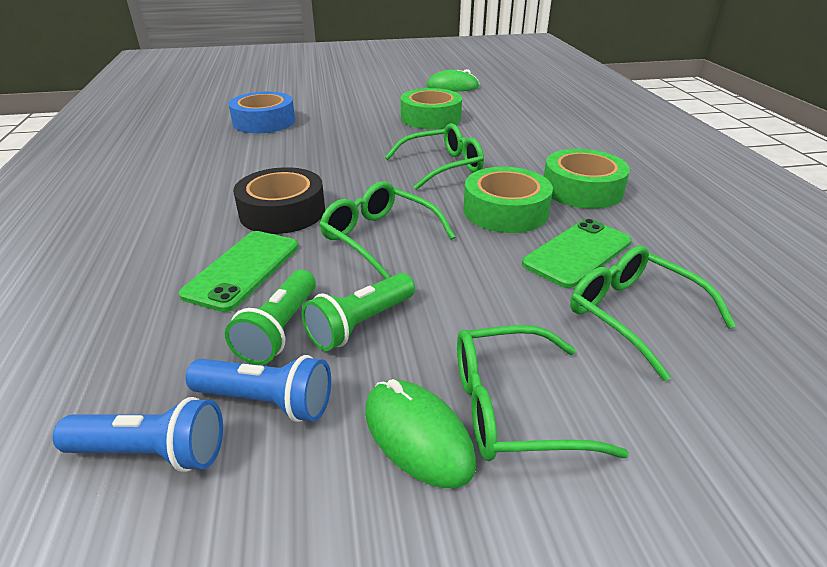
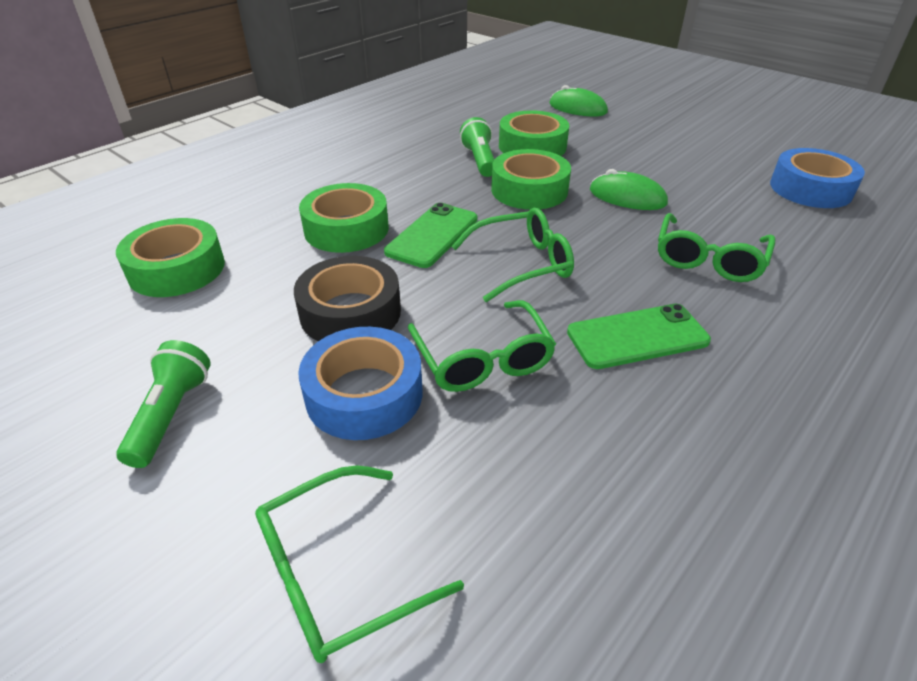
blue flashlight: 2 -> 0
blue tape: 1 -> 2
green tape: 3 -> 4

